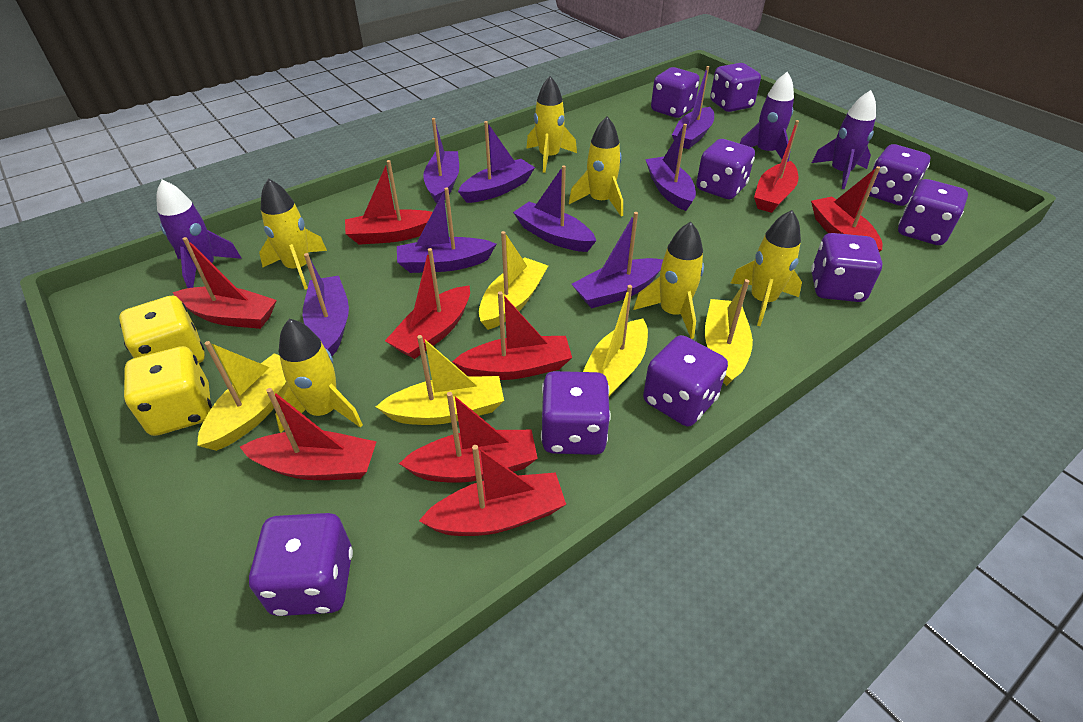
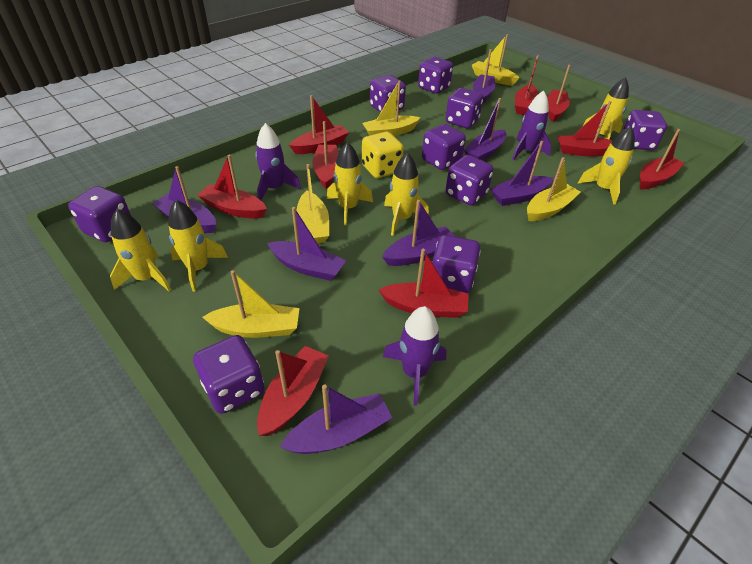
purple boat: 8 -> 7
yellow dice: 2 -> 1

